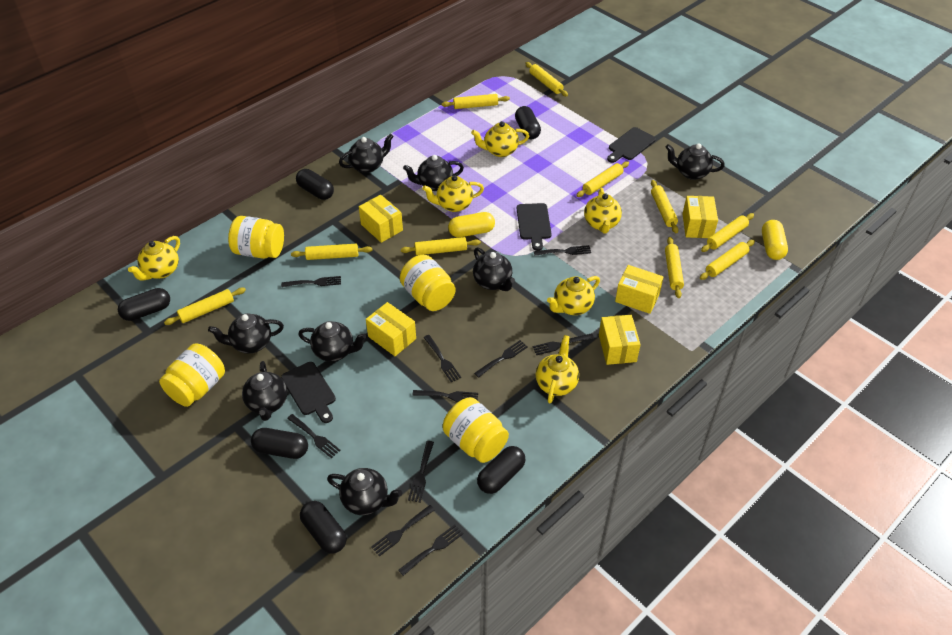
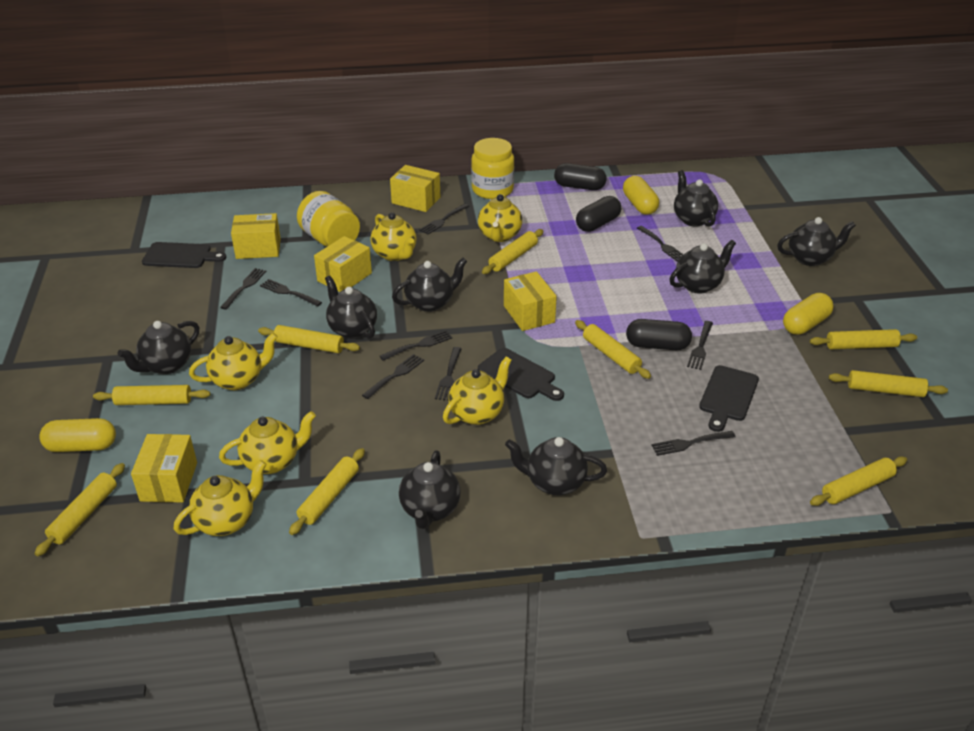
black capsule: 6 -> 3
black fork: 10 -> 9
yellow capsule: 2 -> 3
yellow jar: 4 -> 2
yellow rolling pin: 10 -> 9

